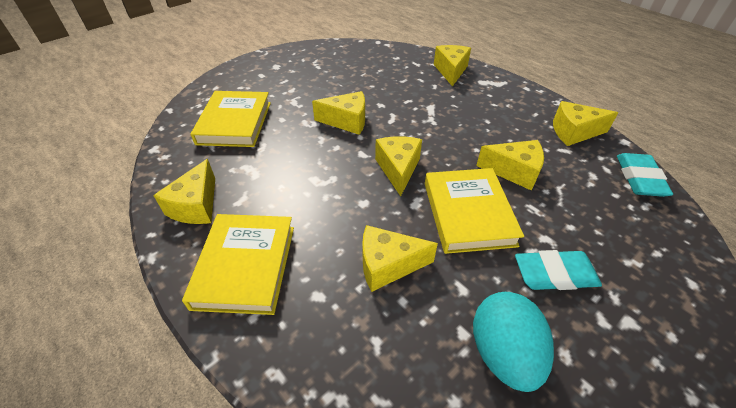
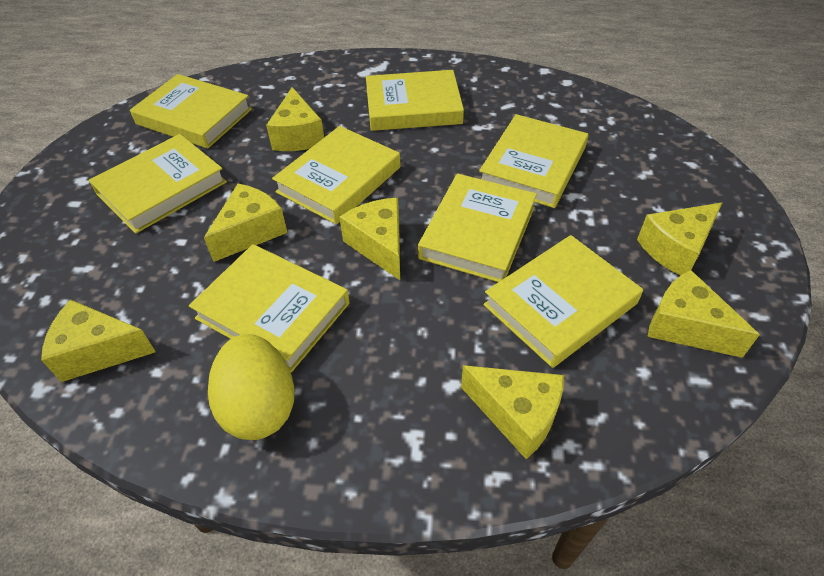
turquoise egg: 1 -> 0
turquoise eraser: 2 -> 0
yellow book: 3 -> 8
yellow egg: 0 -> 1

